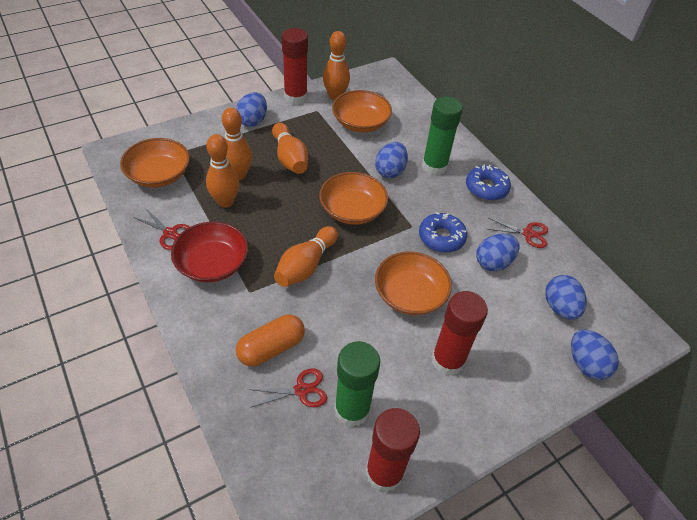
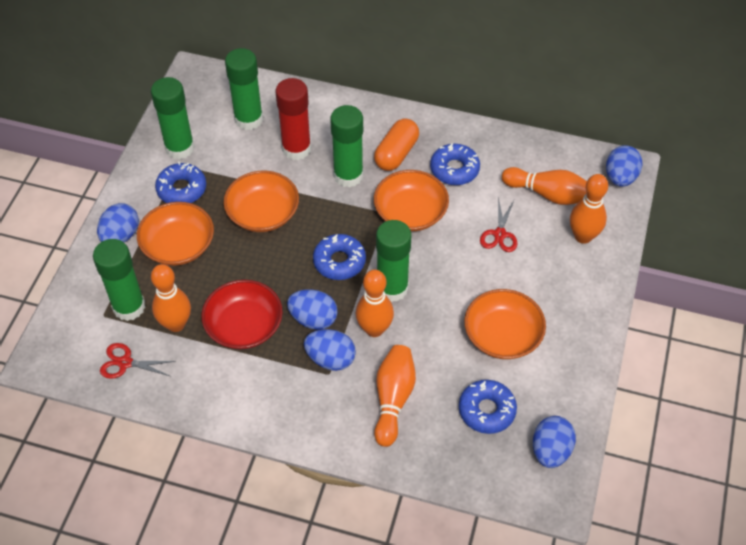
blue donut: 2 -> 4
green glue stick: 2 -> 5
red glue stick: 3 -> 1
red scissors: 3 -> 2

